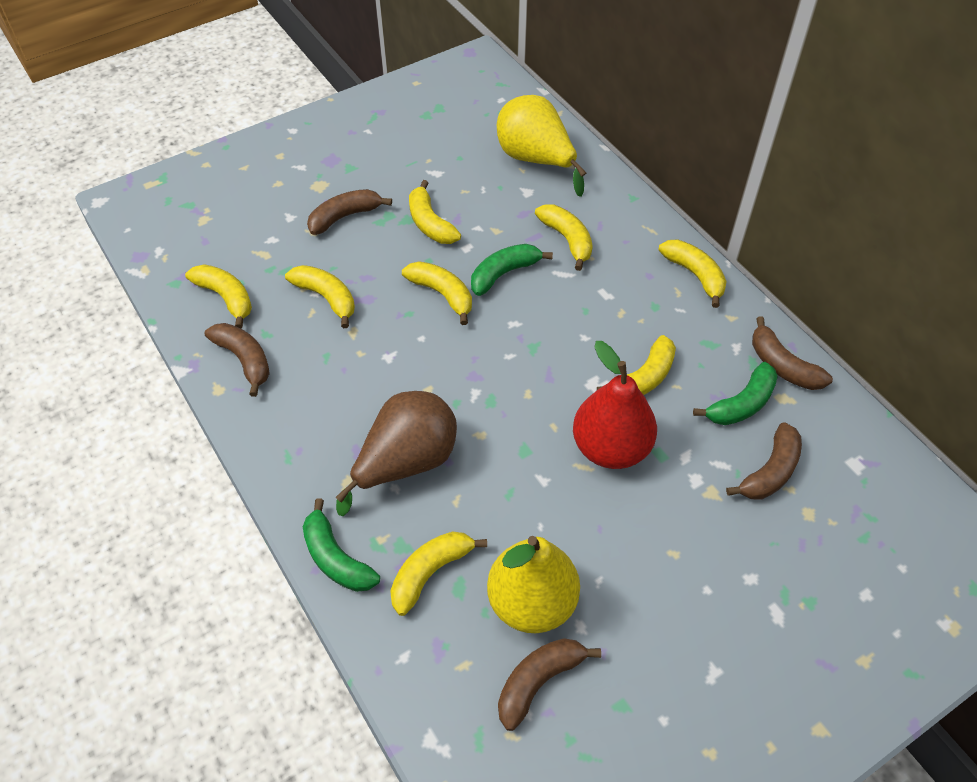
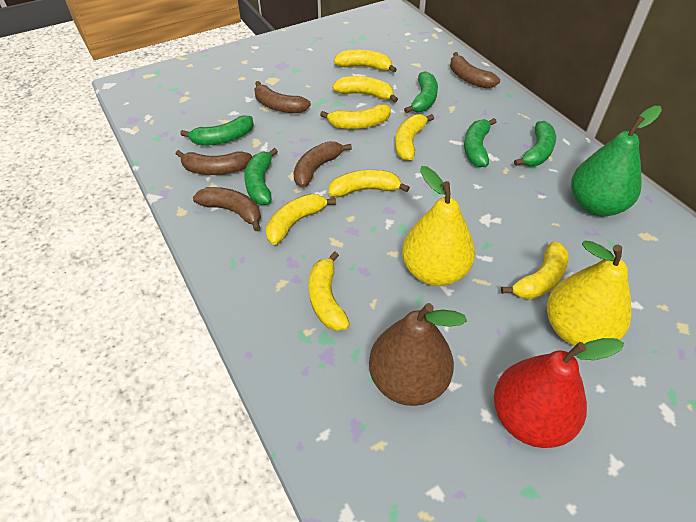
green banana: 3 -> 5
green pear: 0 -> 1

